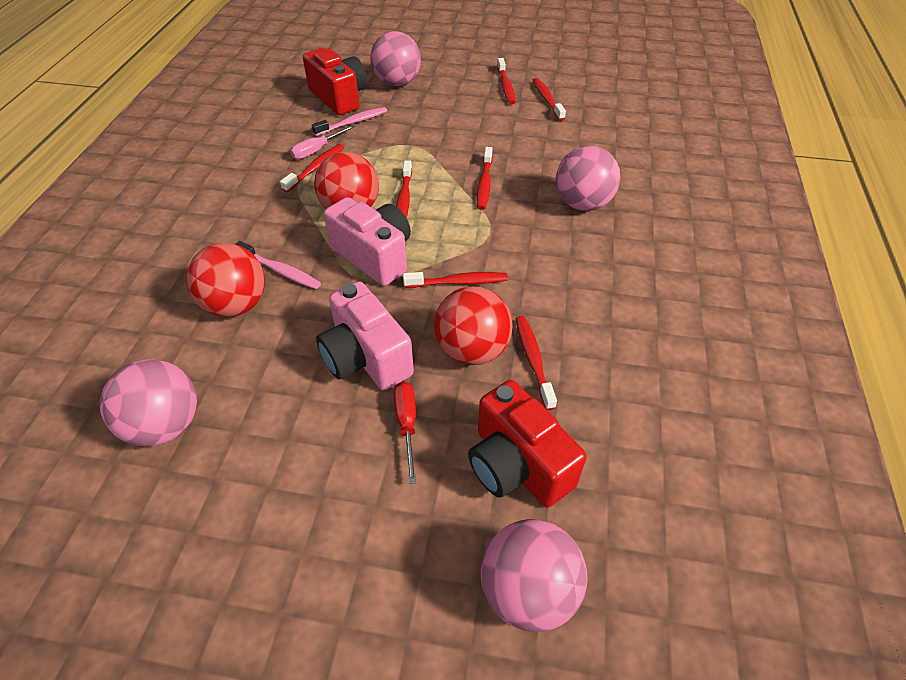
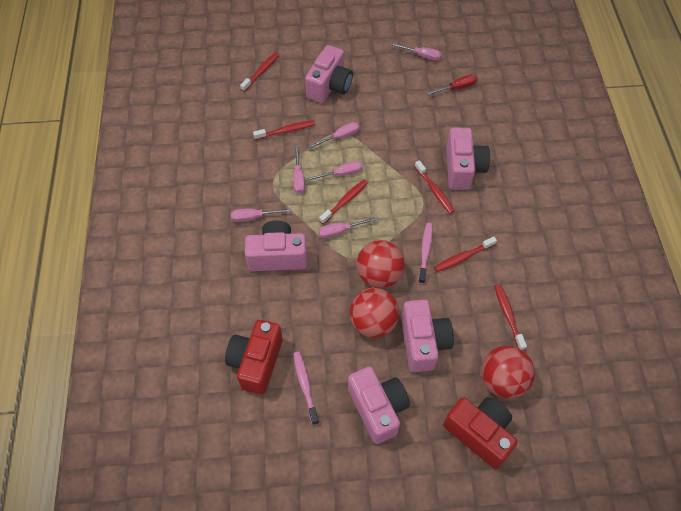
pink ball: 4 -> 0
pink camera: 2 -> 5
pink screwdriver: 1 -> 6
red toothbrush: 7 -> 6

